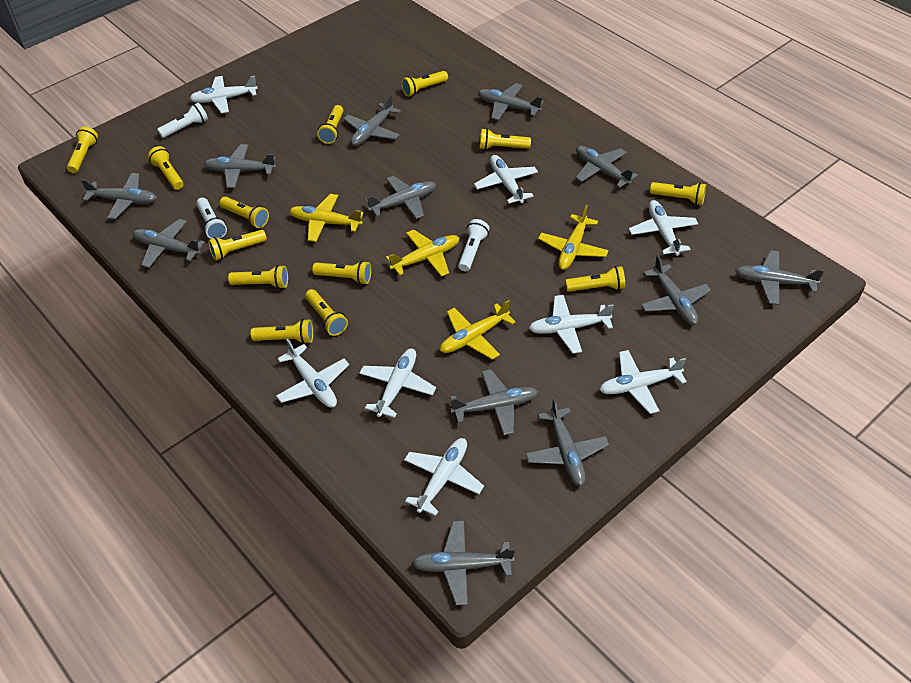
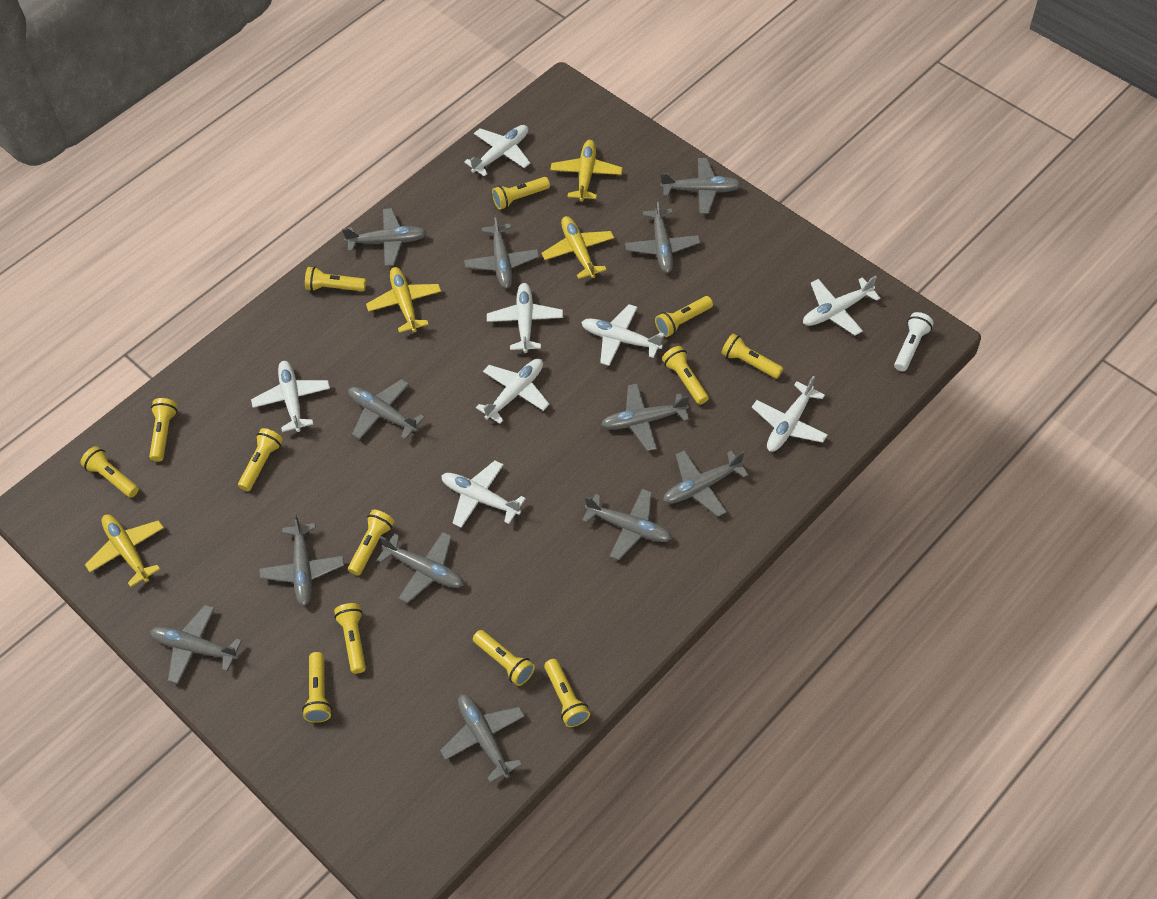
white flashlight: 3 -> 1

